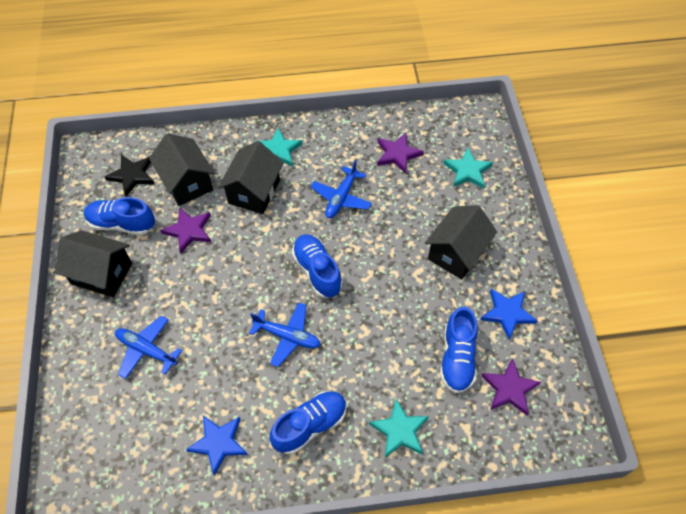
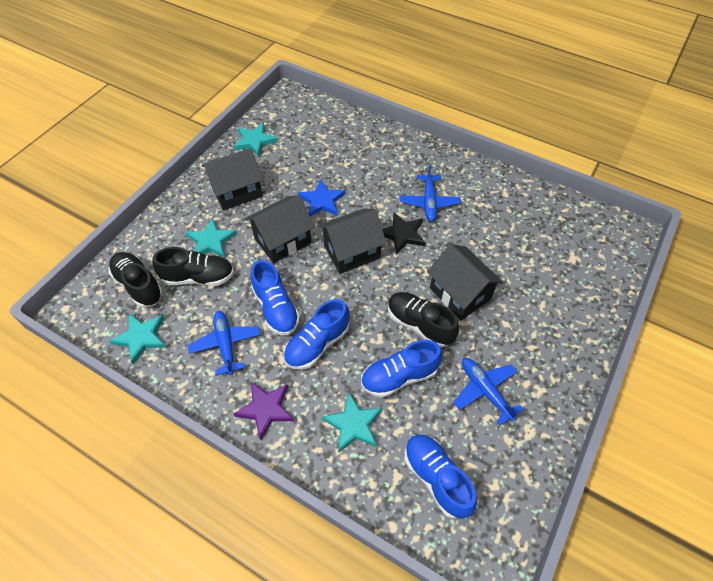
black shoe: 0 -> 3
blue star: 2 -> 1
purple star: 3 -> 1
turquoise star: 3 -> 4

